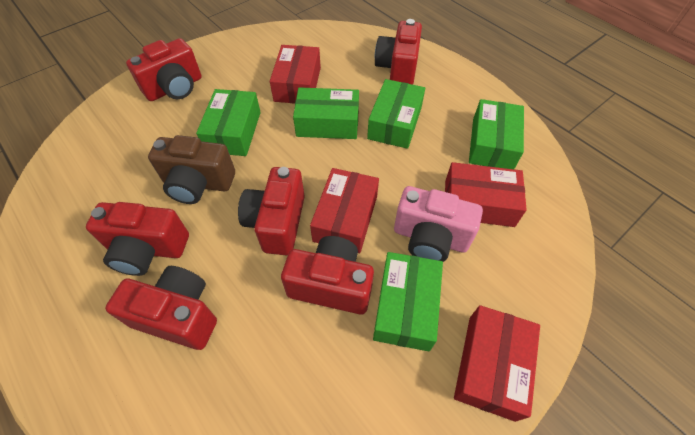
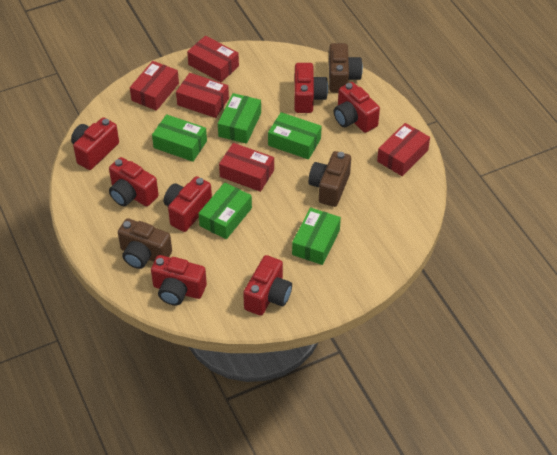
brown camera: 1 -> 3
pink camera: 1 -> 0
red box: 4 -> 5
red camera: 6 -> 7

